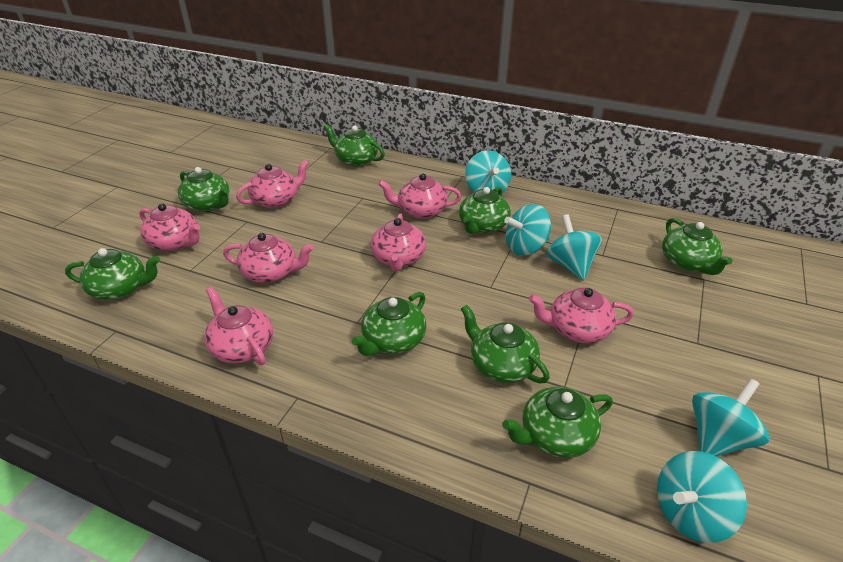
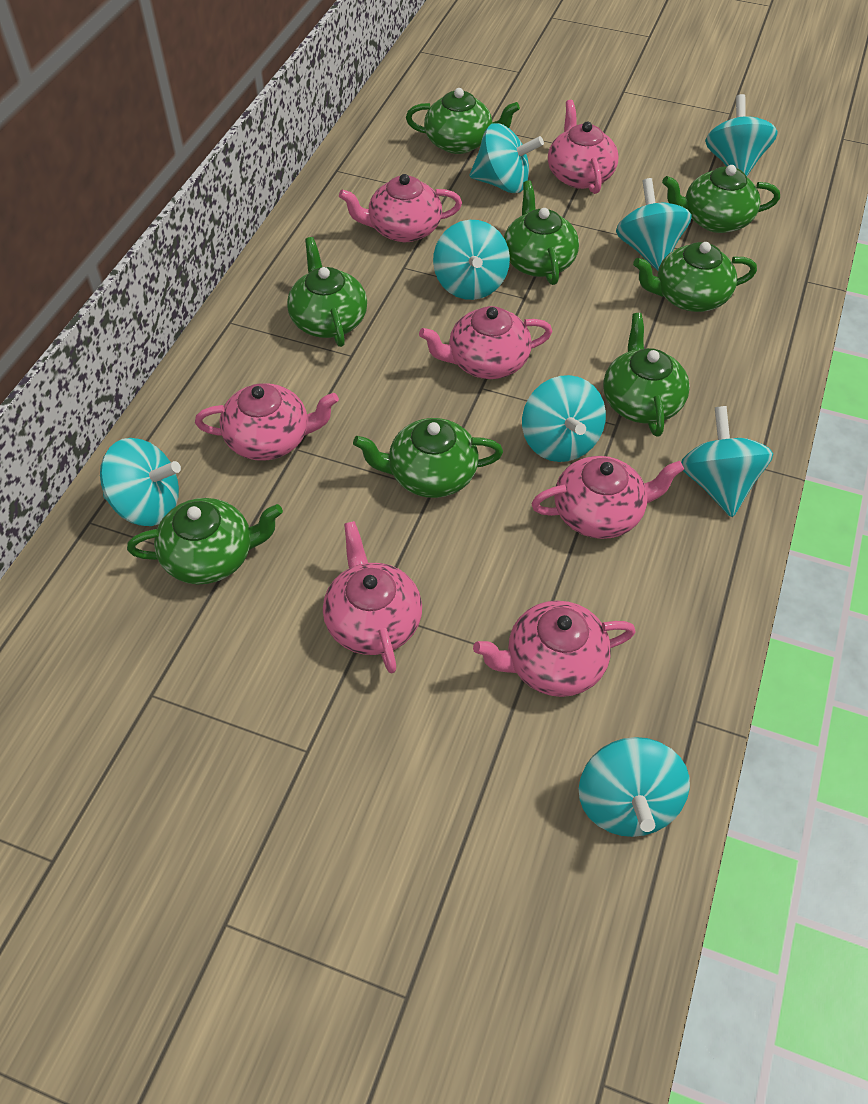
turquoise spinning top: 5 -> 8

